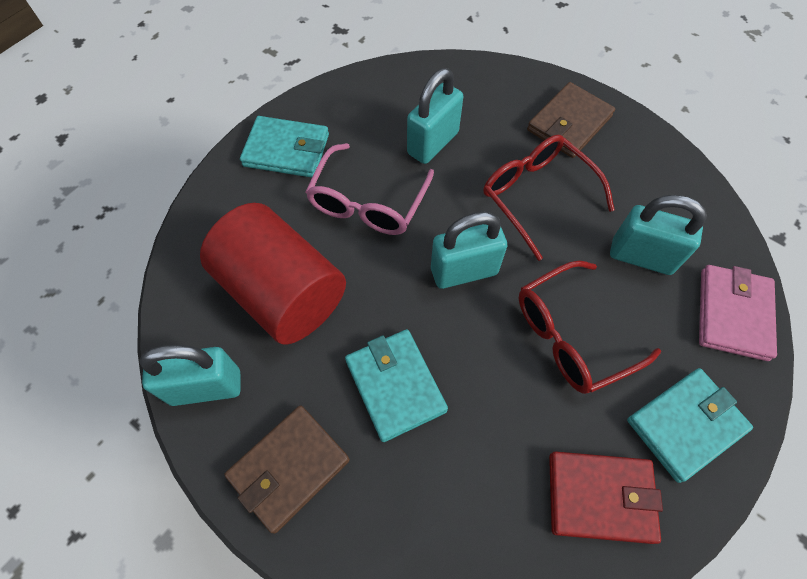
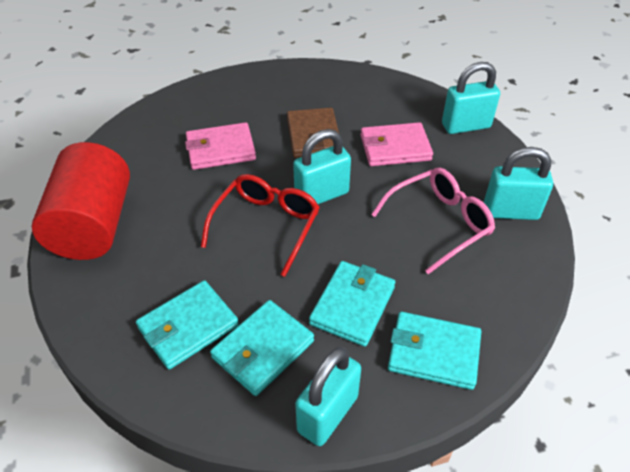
brown wallet: 2 -> 1
pink wallet: 1 -> 2
red glasses: 2 -> 1
red wallet: 1 -> 0
turquoise wallet: 3 -> 4

